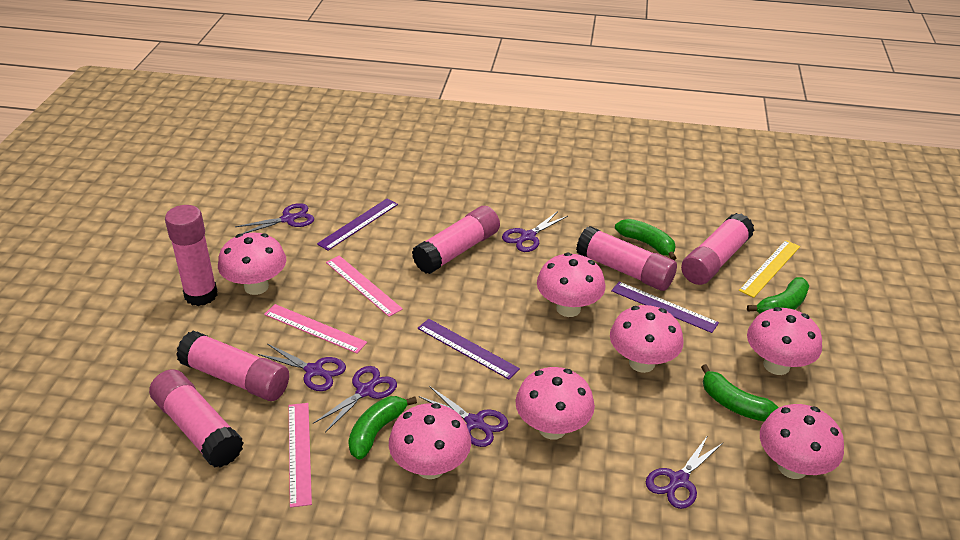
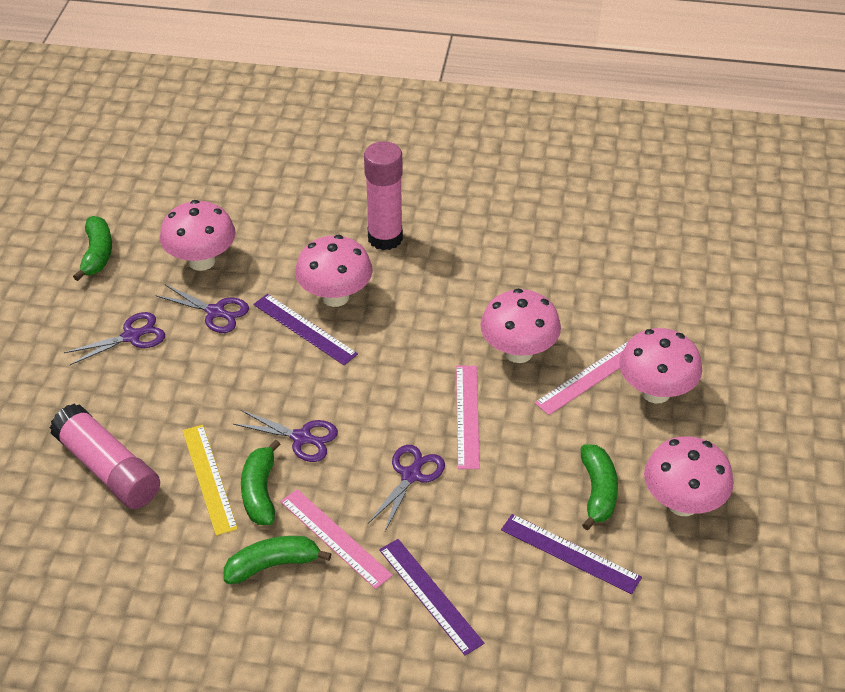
pink glue stick: 6 -> 2
pink mushroom: 7 -> 5
purple scissors: 6 -> 4

